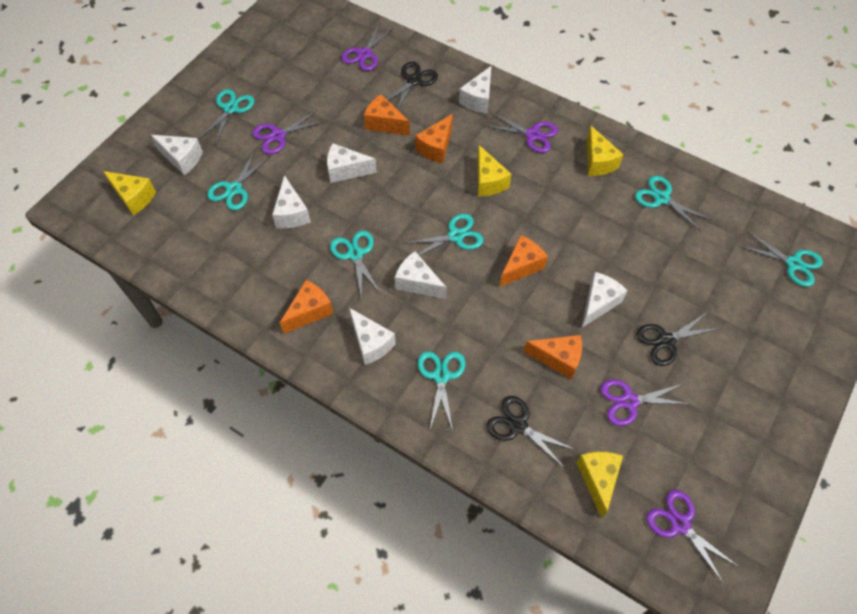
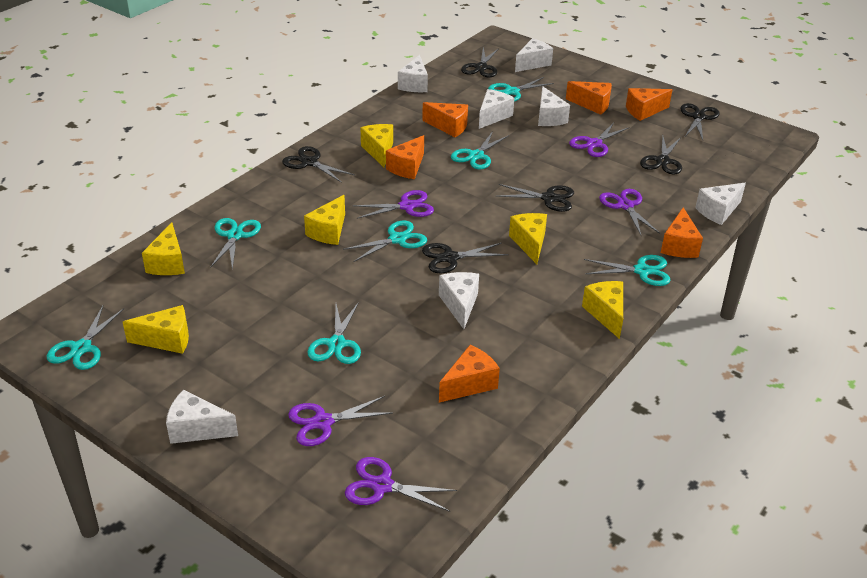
black scissors: 3 -> 6
orange cheese: 5 -> 6
yellow cheese: 4 -> 6

